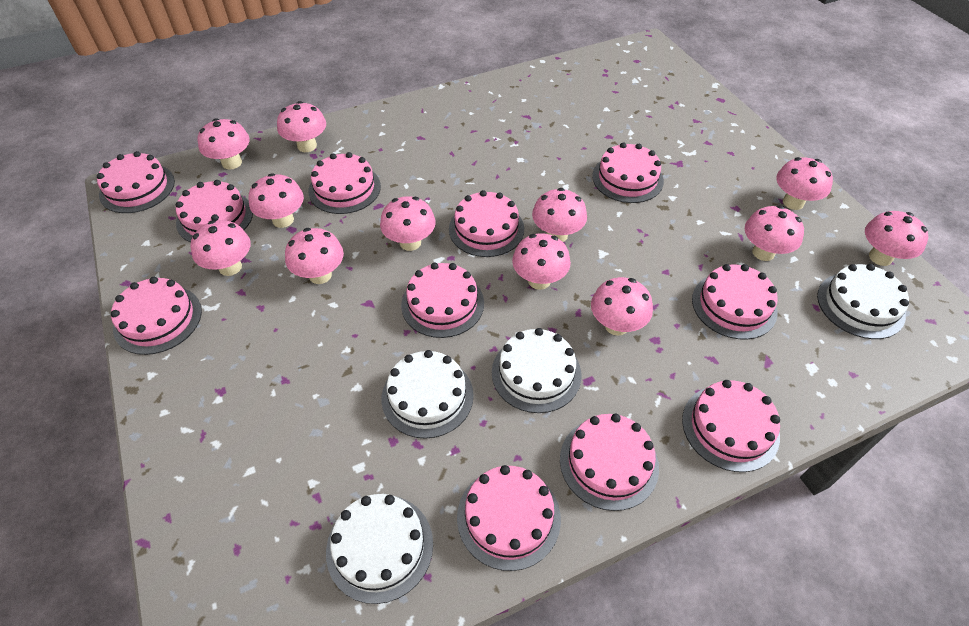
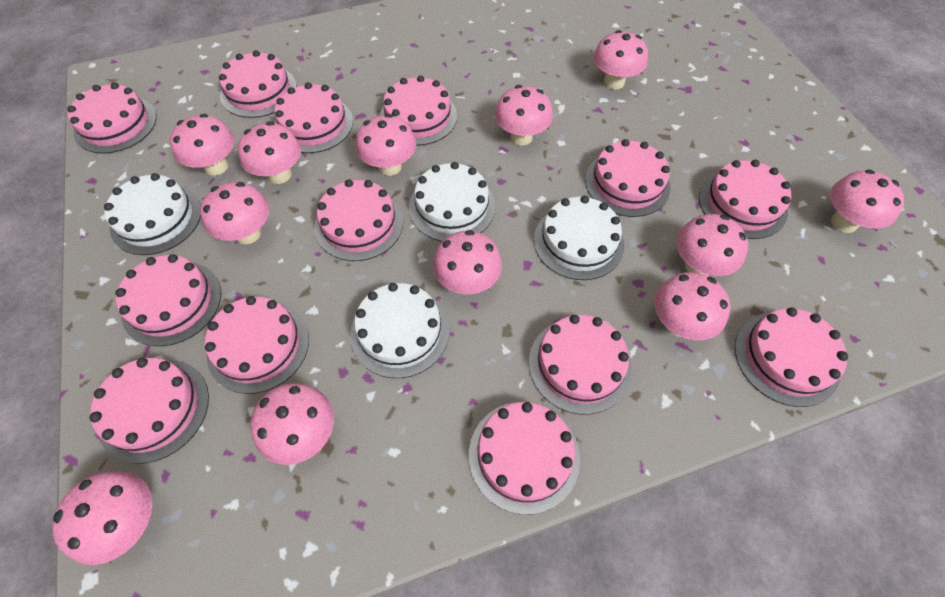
pink cake: 11 -> 13

